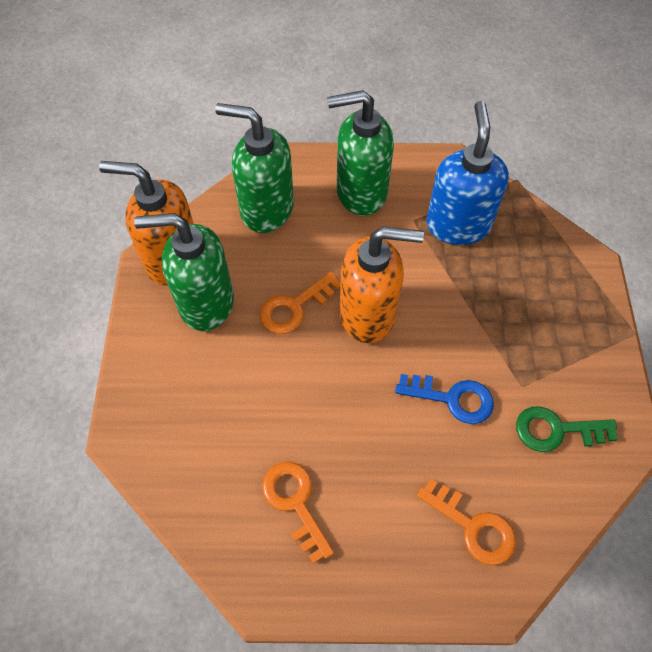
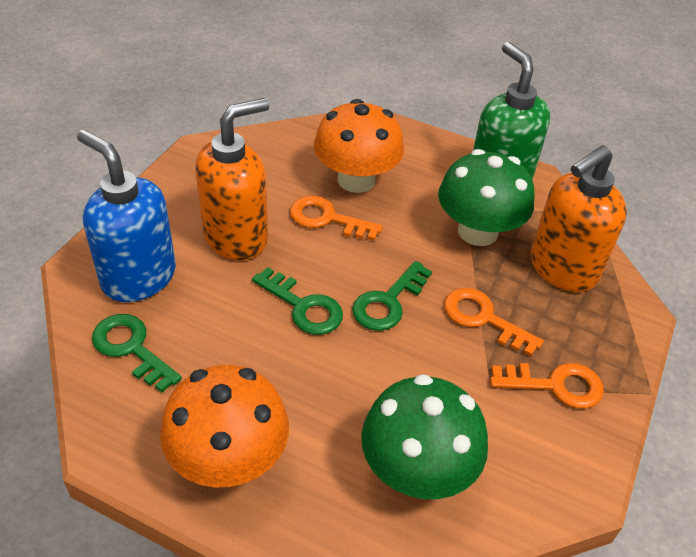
blue key: 1 -> 0
green key: 1 -> 3
green mushroom: 0 -> 2
green soap dispenser: 3 -> 1
orange mushroom: 0 -> 2

